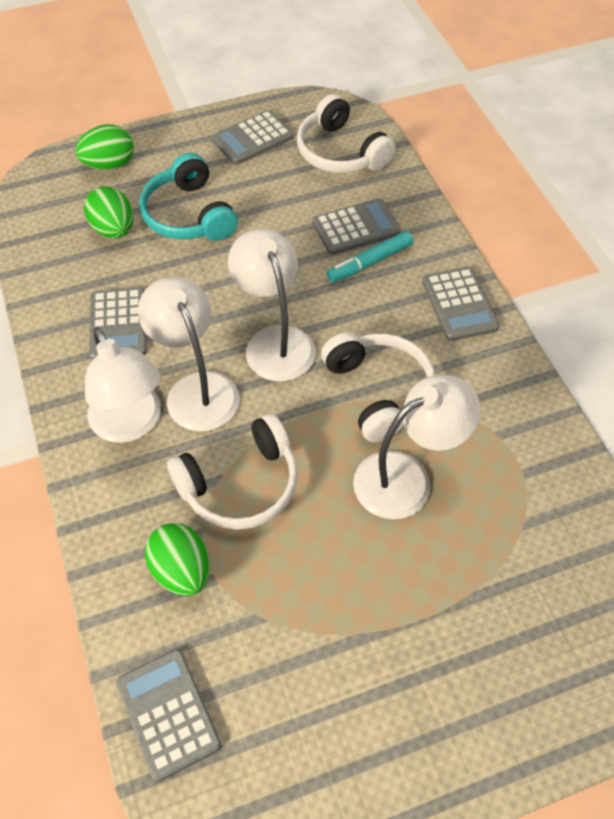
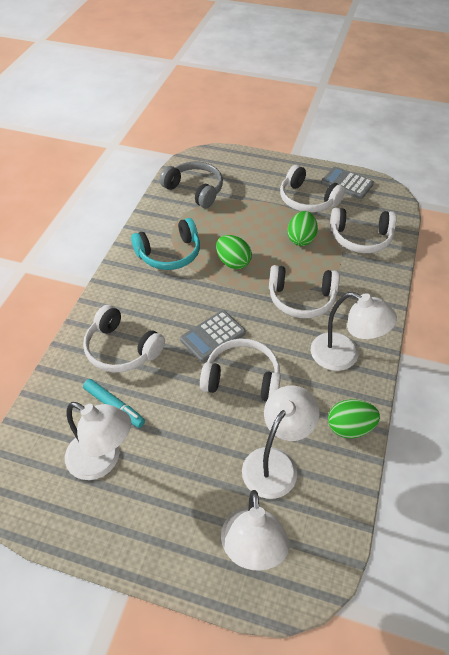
grey calculator: 5 -> 2
grey headphones: 0 -> 1
white headphones: 3 -> 5

